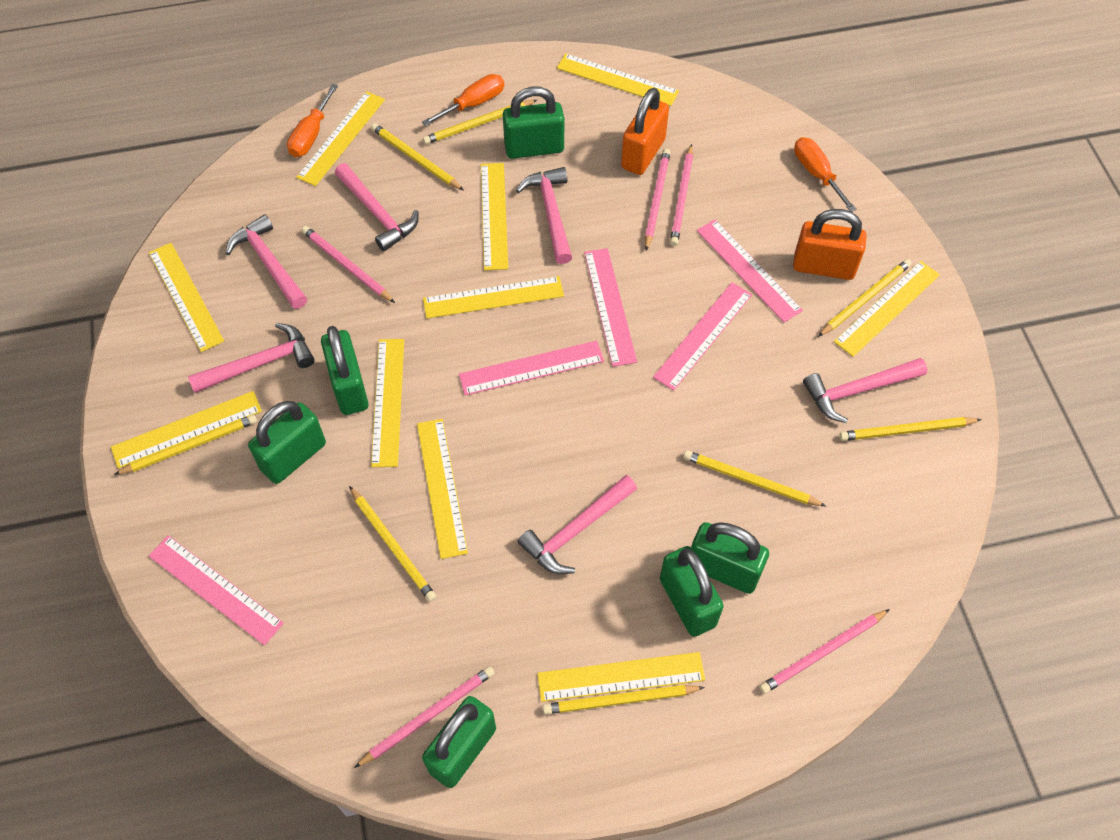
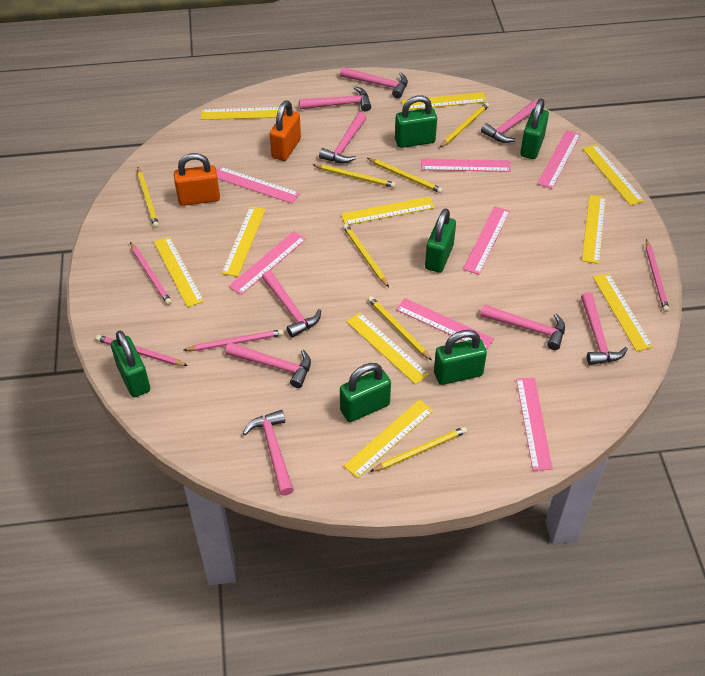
orange screwdriver: 3 -> 0
pink hammer: 6 -> 9
pink pencil: 5 -> 4
pink ruler: 5 -> 7
yellow pencil: 8 -> 7

